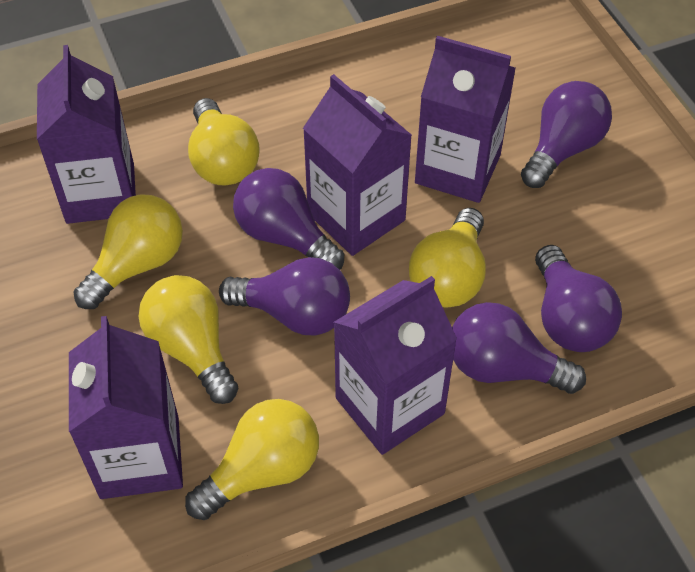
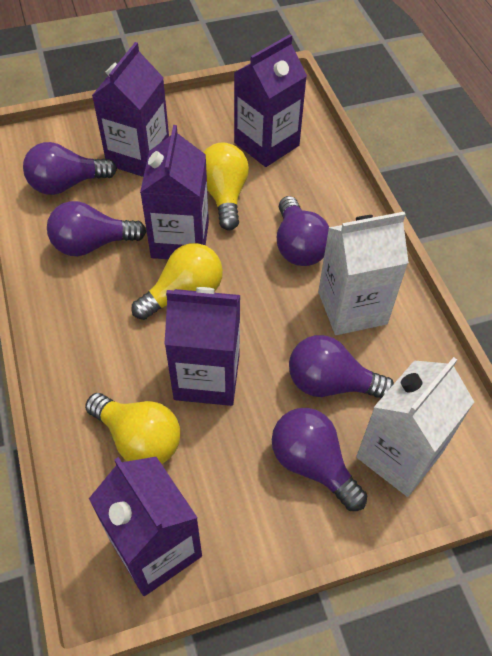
white carton: 0 -> 2
yellow light bulb: 5 -> 3

